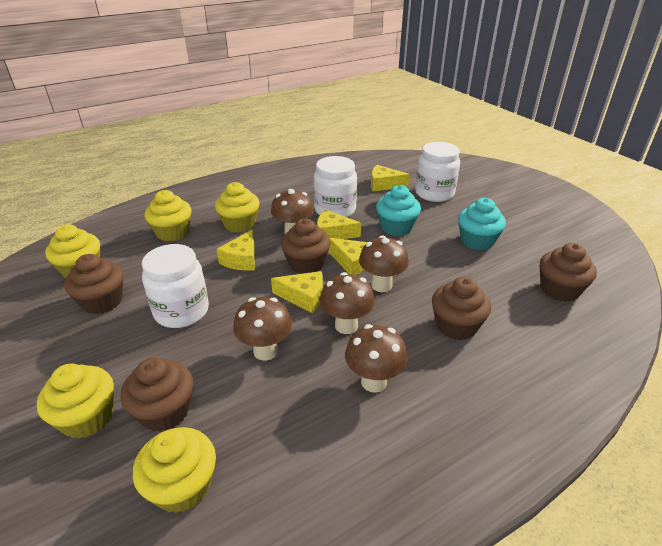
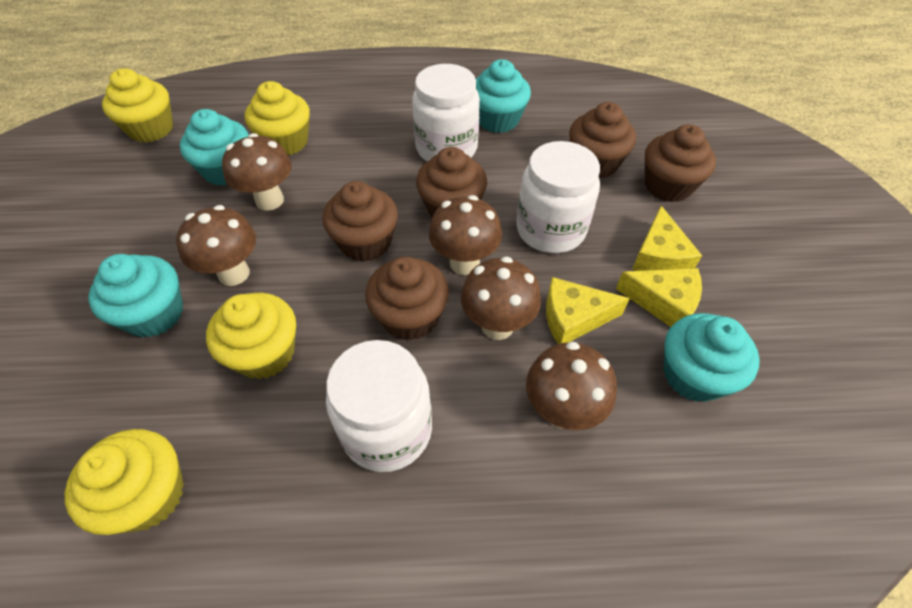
turquoise cupcake: 2 -> 4
yellow cheese: 5 -> 3
yellow cupcake: 5 -> 4

